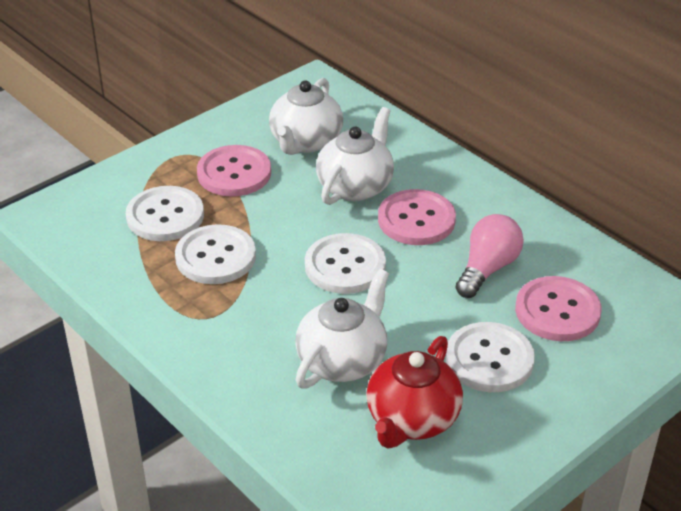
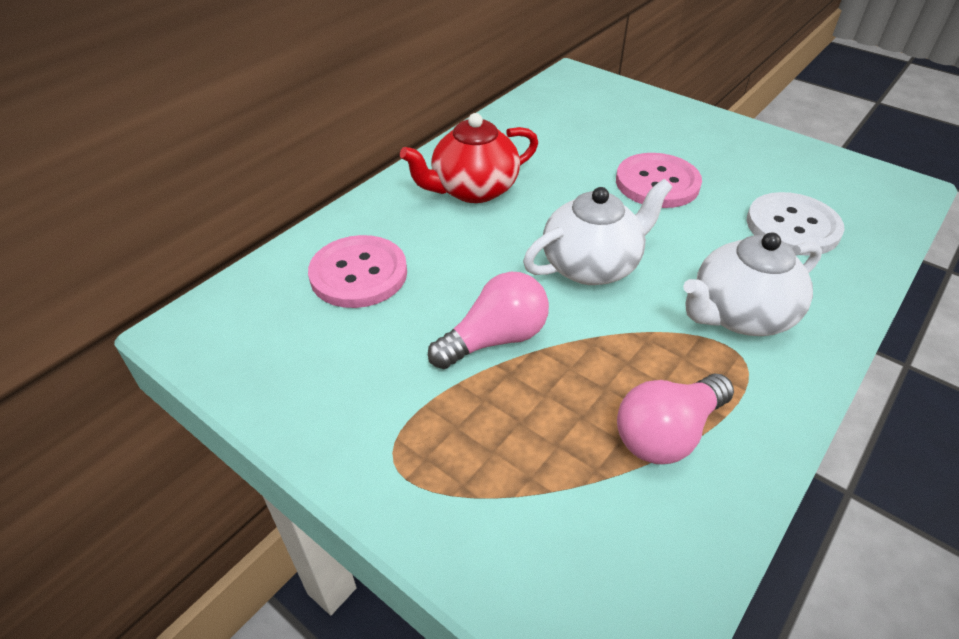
pink button: 3 -> 2
pink light bulb: 1 -> 2
white button: 4 -> 1
white teapot: 3 -> 2

